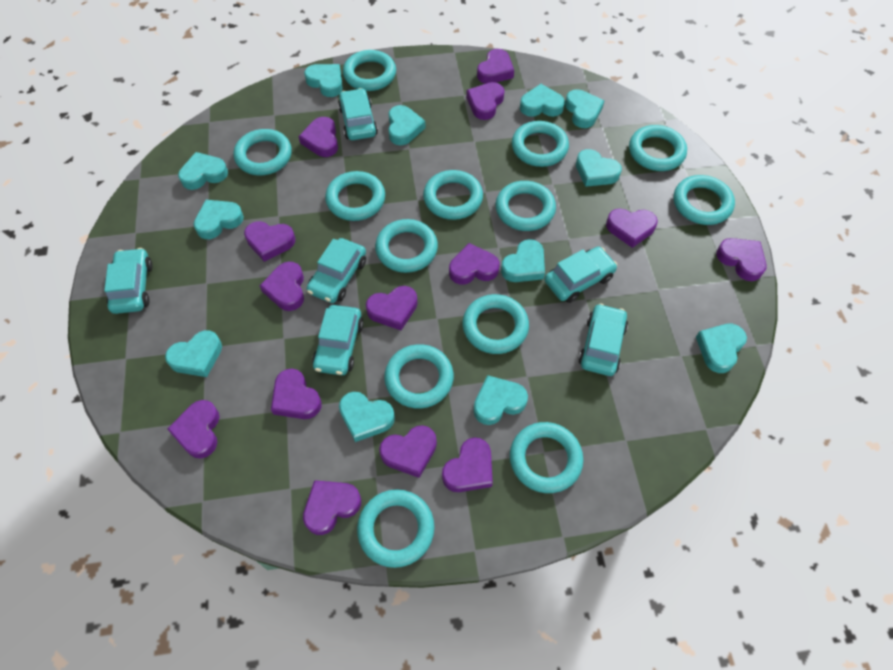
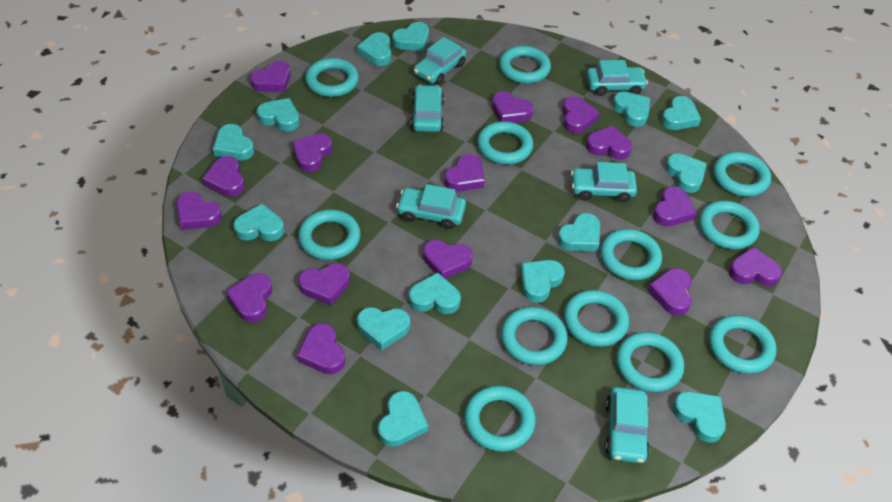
purple heart: 14 -> 15
turquoise heart: 12 -> 14
turquoise ring: 13 -> 12

